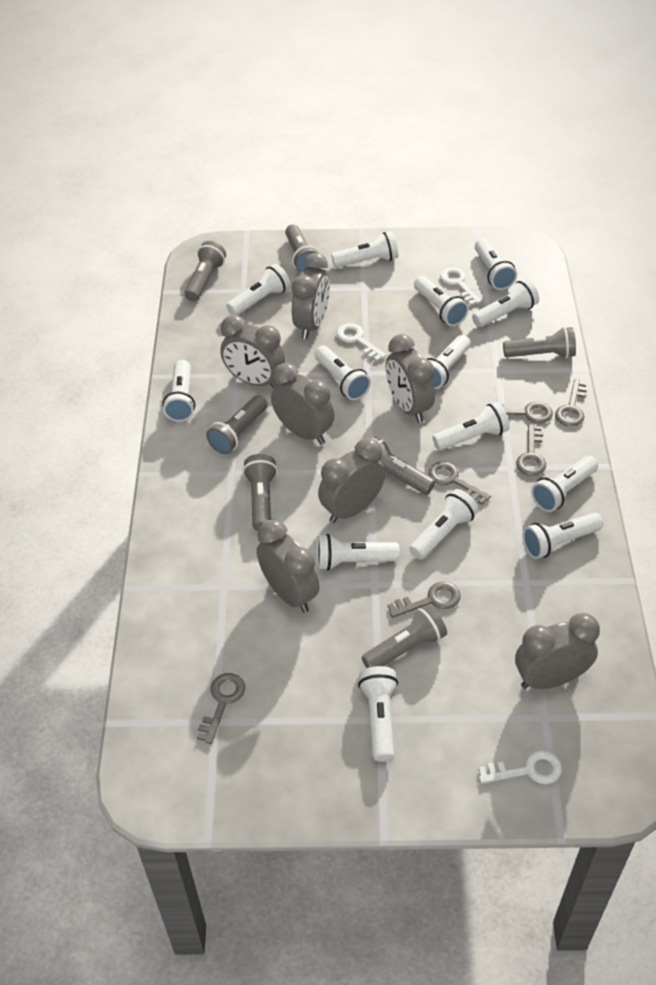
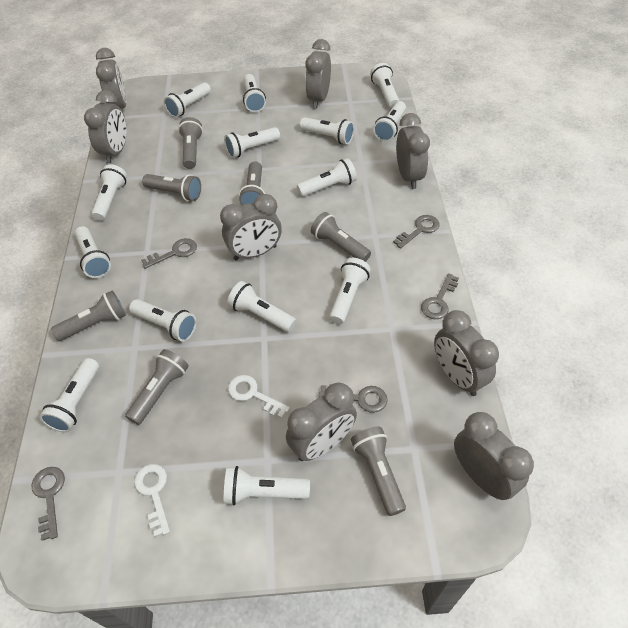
grey clock: 7 -> 8
grey key: 6 -> 5
white key: 3 -> 2

